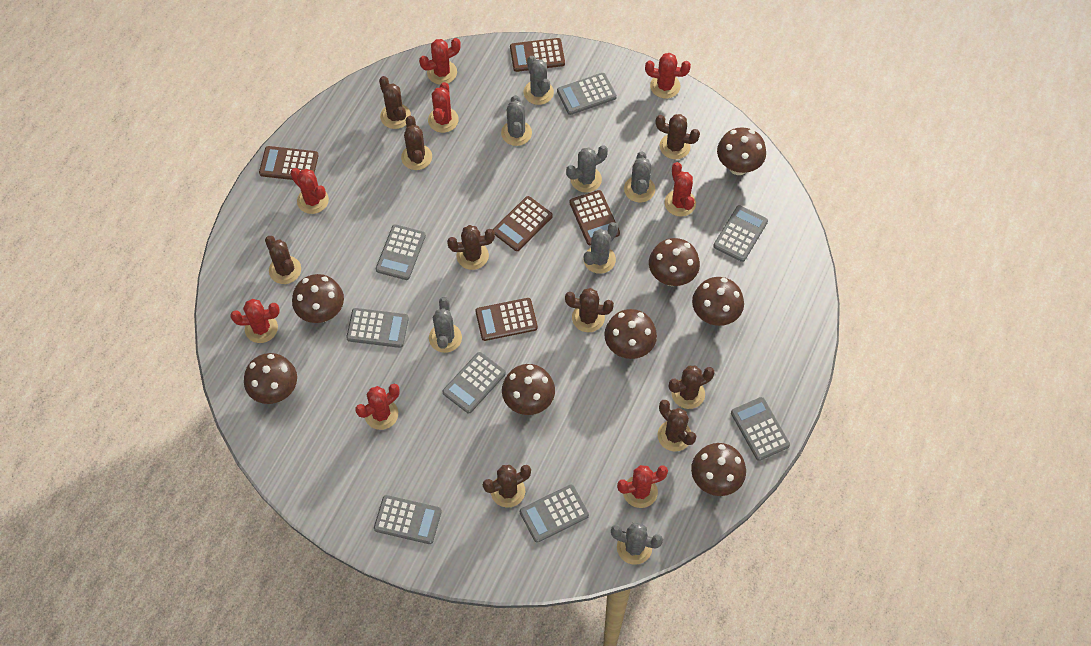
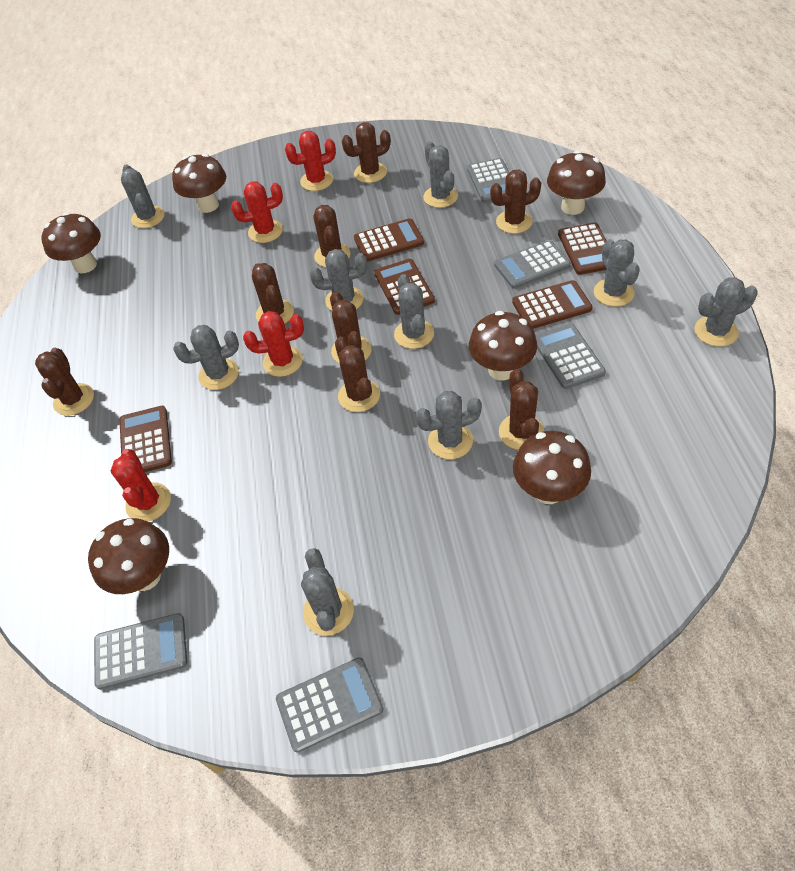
brown cactus: 9 -> 8
brown mushroom: 8 -> 6
grey cactus: 7 -> 9
grey calculator: 8 -> 5
red cactus: 8 -> 4

